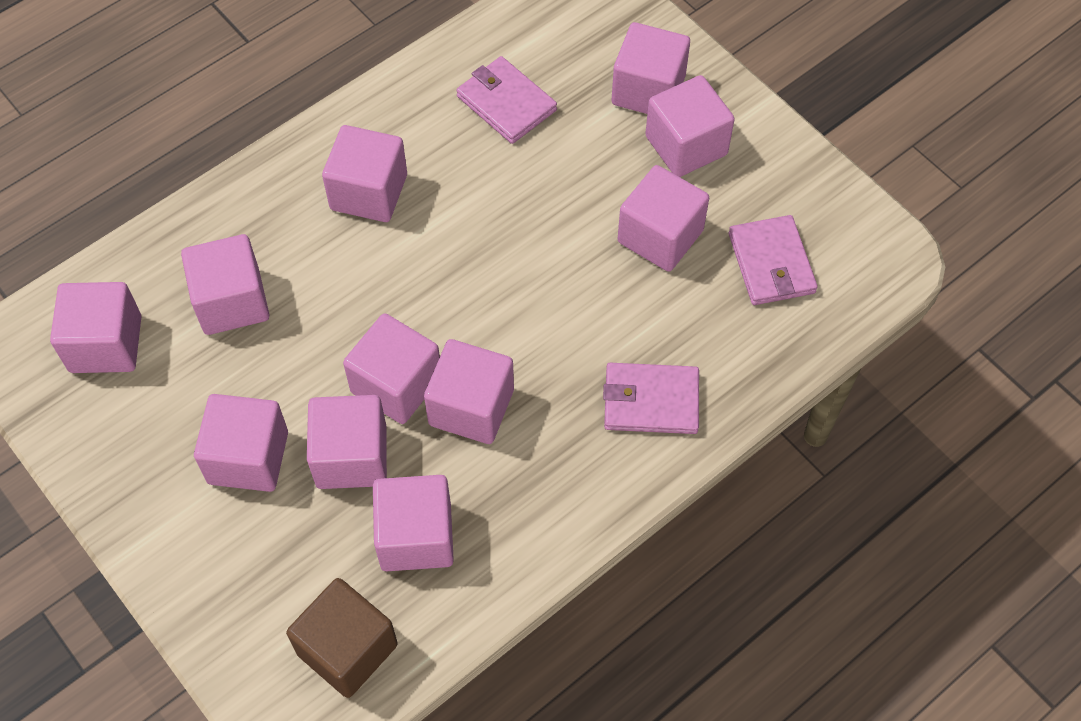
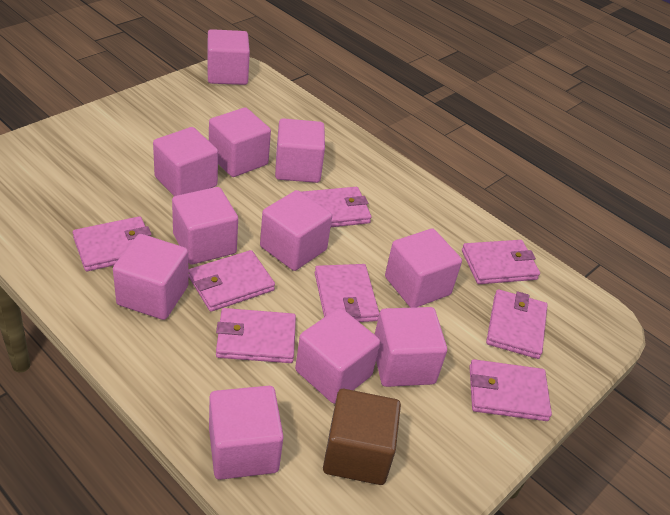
pink wallet: 3 -> 8

